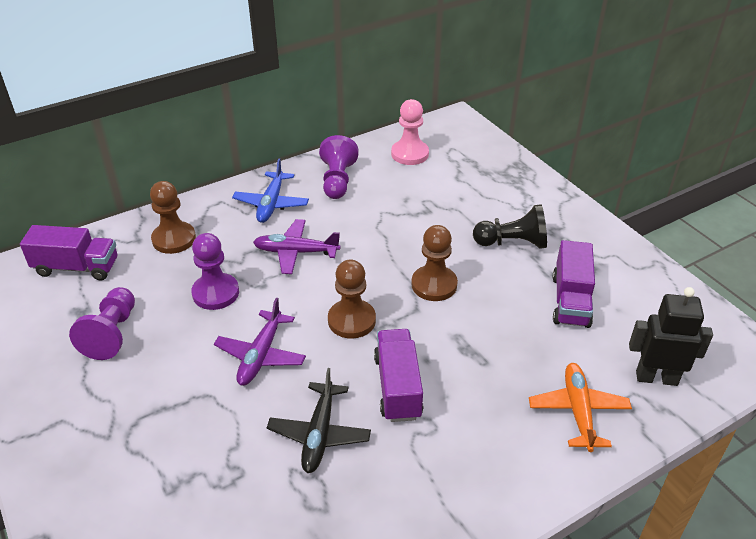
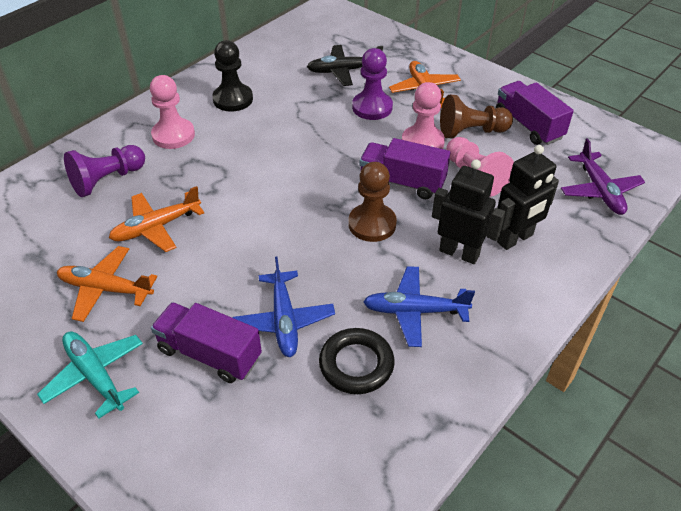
black ring: 0 -> 1
black robot: 1 -> 2
blue plane: 1 -> 2
brown pawn: 3 -> 2
orange plane: 1 -> 3
pink pawn: 1 -> 3
purple pawn: 3 -> 2
purple plane: 2 -> 1
turquoise plane: 0 -> 1

